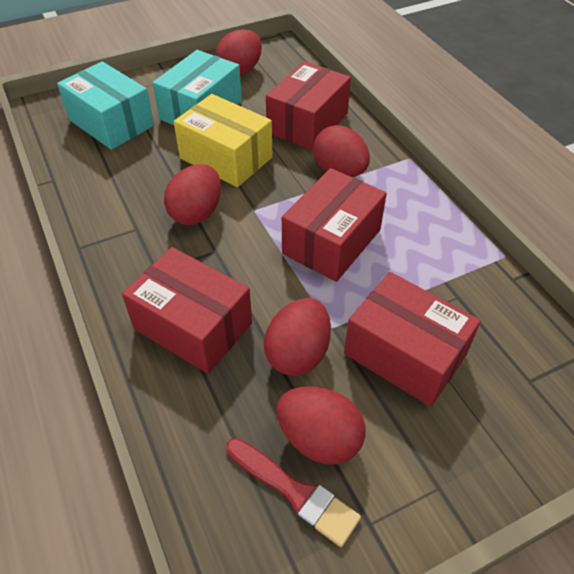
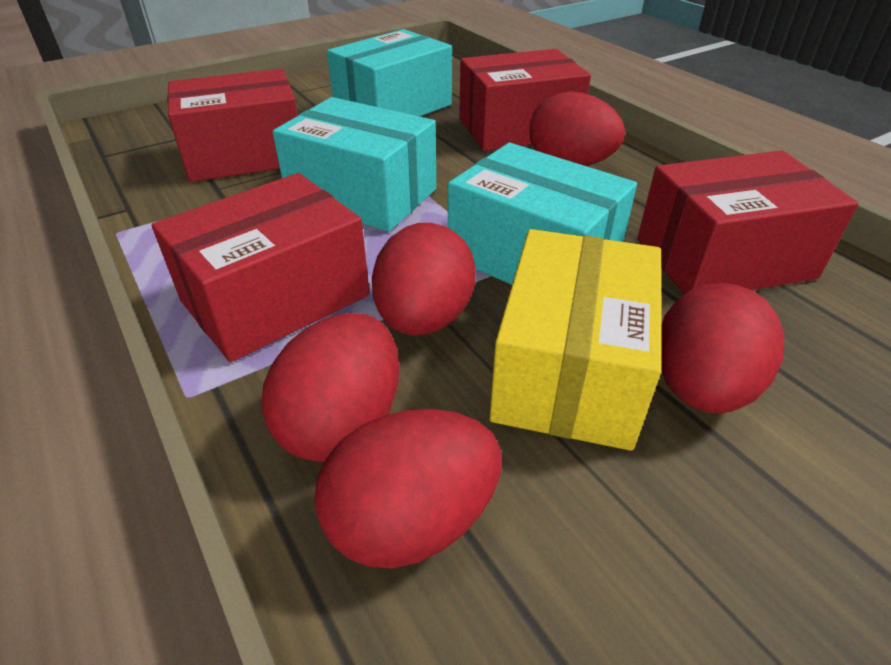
red brush: 1 -> 0
turquoise box: 2 -> 3

